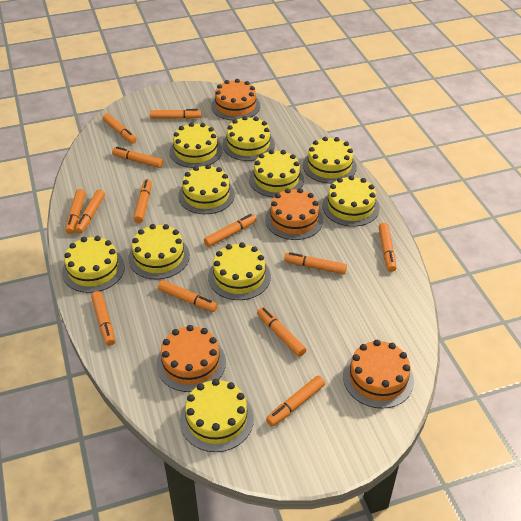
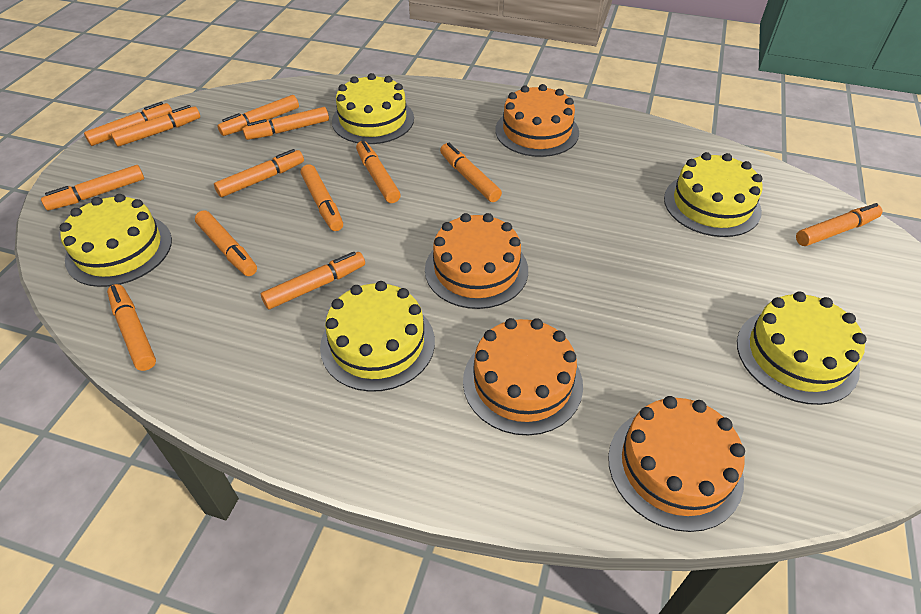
yellow cake: 10 -> 5

